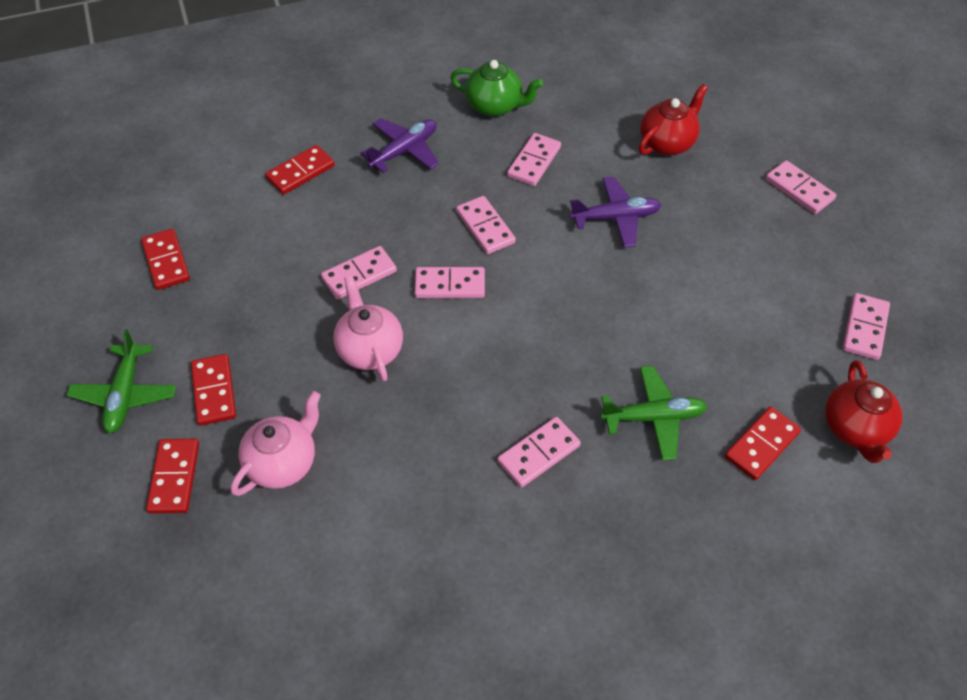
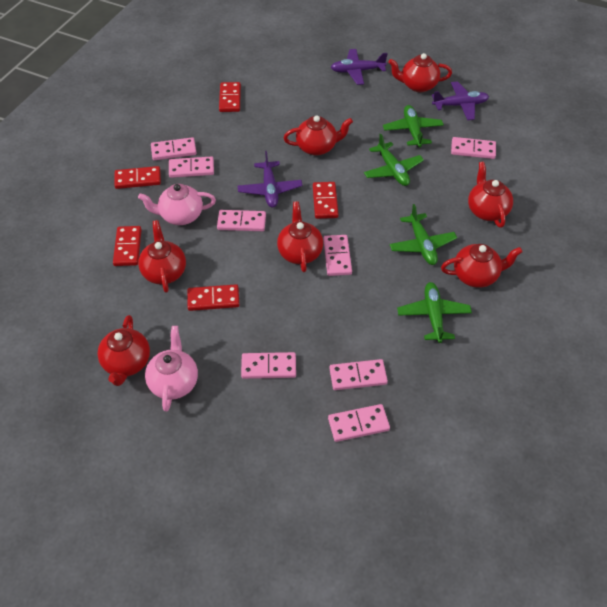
green plane: 2 -> 4
green teapot: 1 -> 0
pink domino: 7 -> 8
purple plane: 2 -> 3
red teapot: 2 -> 7

